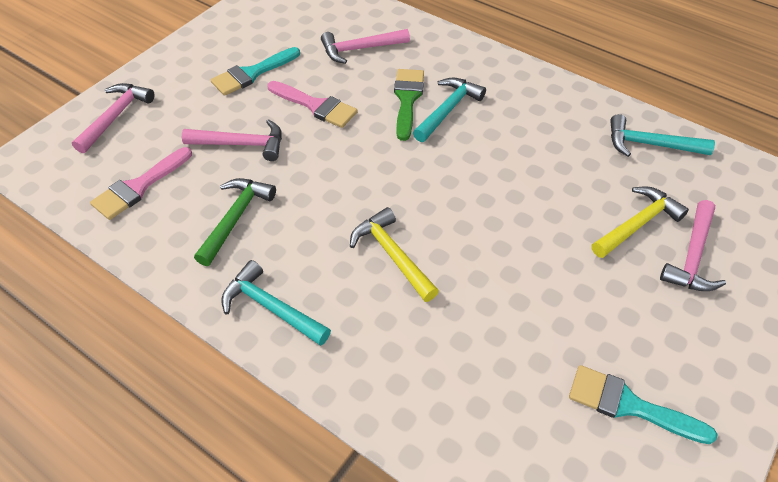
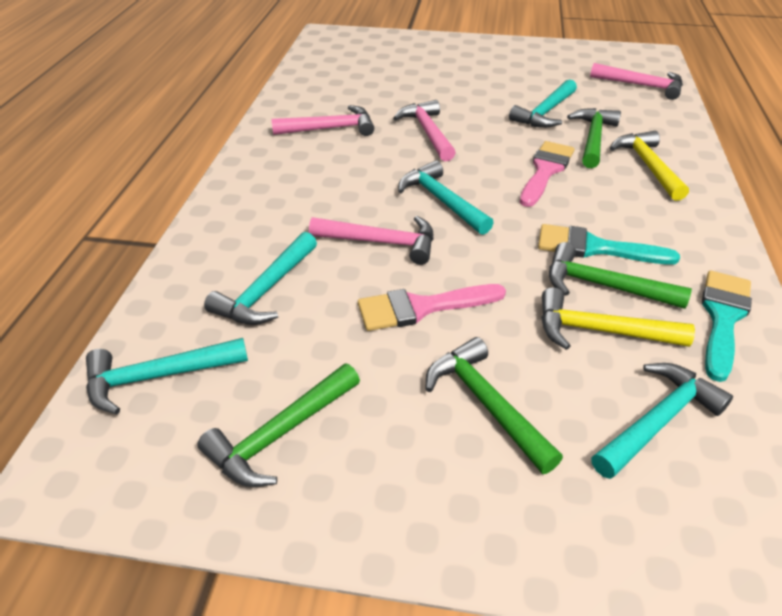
green brush: 1 -> 0
green hammer: 1 -> 4
turquoise hammer: 3 -> 5

